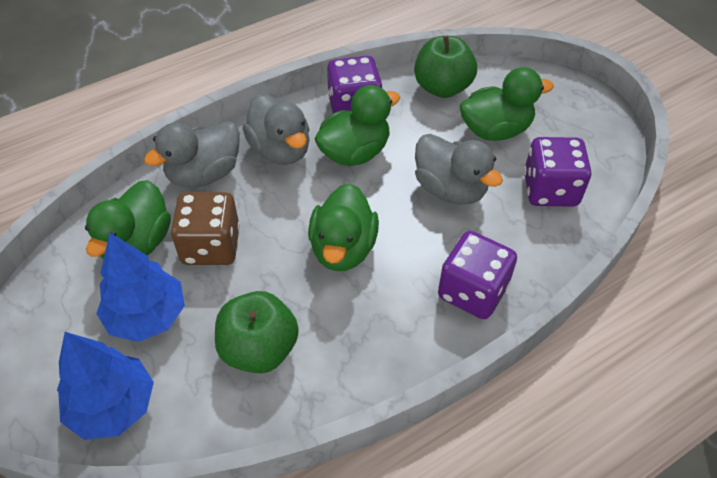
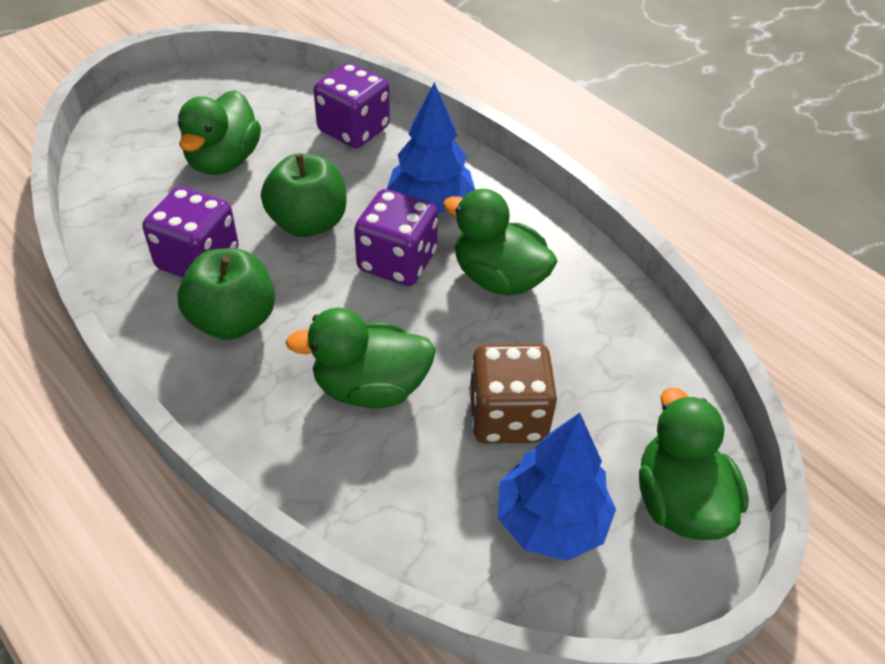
grey duck: 3 -> 0

